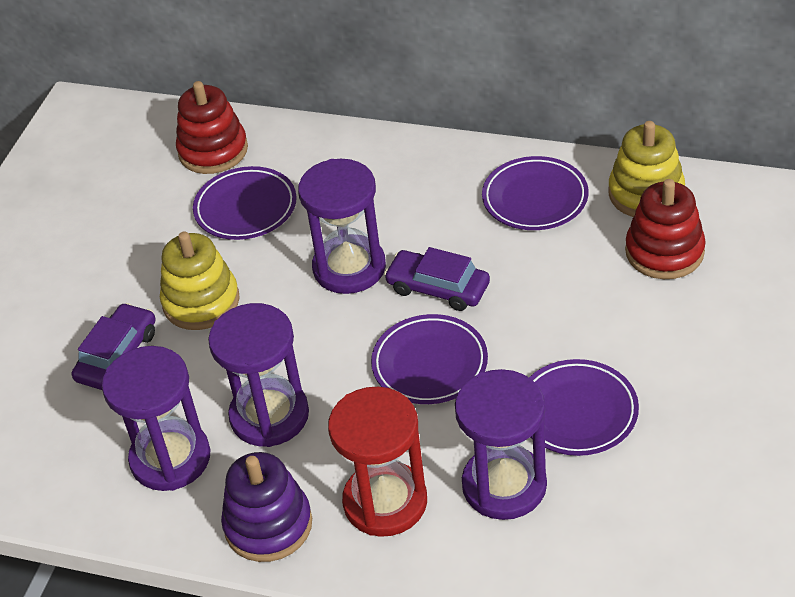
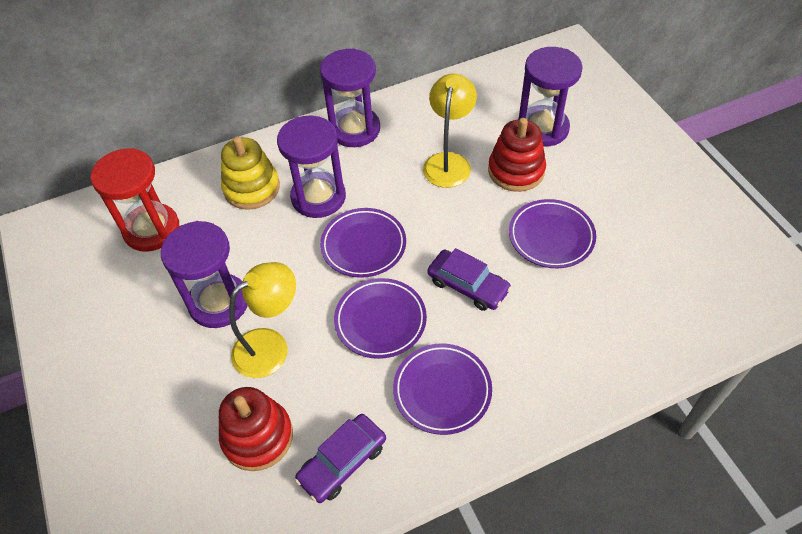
purple stacking toy: 1 -> 0
yellow lamp: 0 -> 2
yellow stacking toy: 2 -> 1

